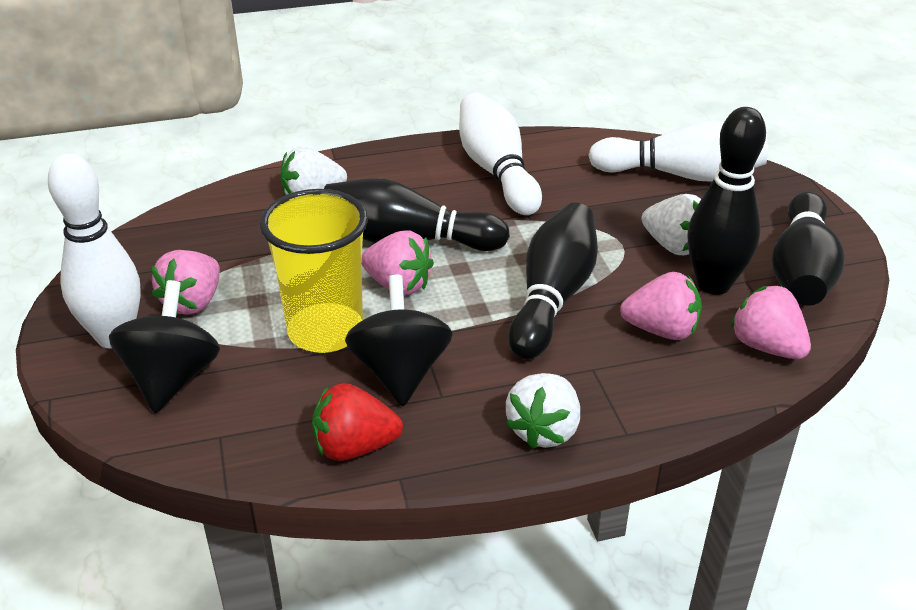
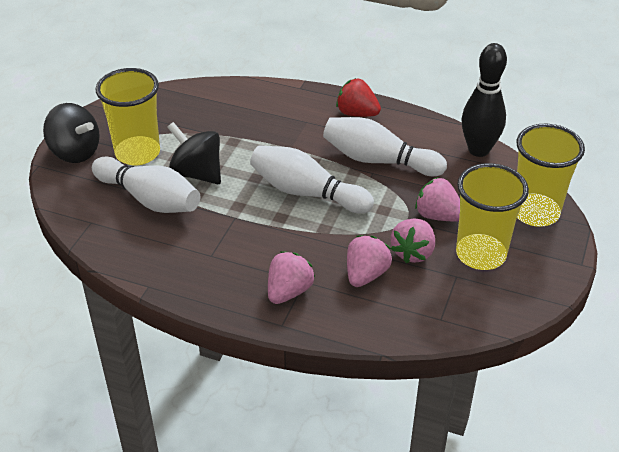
black bowling pin: 4 -> 1
white strawberry: 3 -> 0
yellow cup: 1 -> 3

